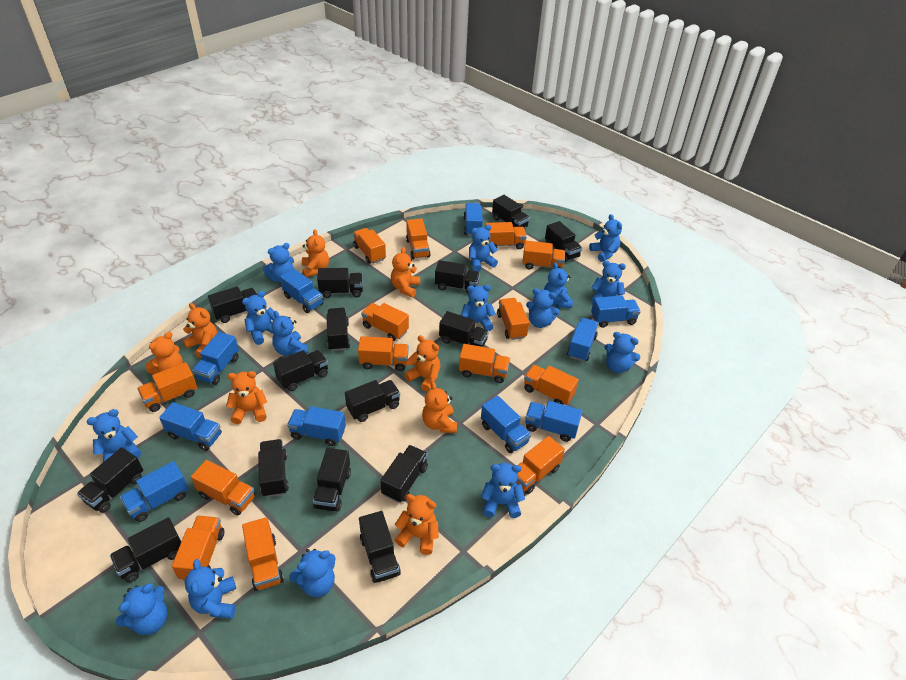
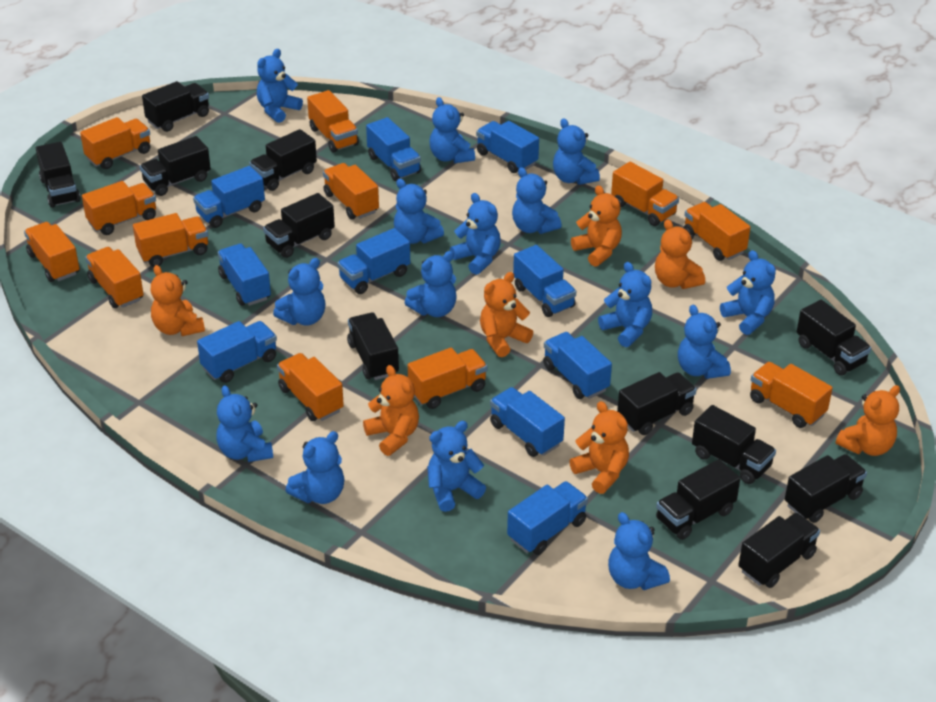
black truck: 15 -> 12
orange teddy bear: 8 -> 7
orange truck: 14 -> 12

